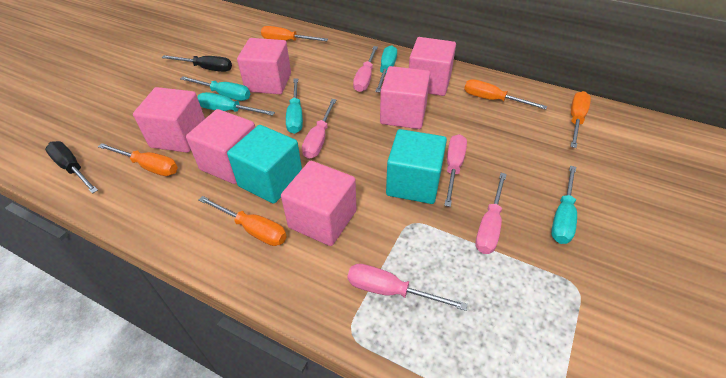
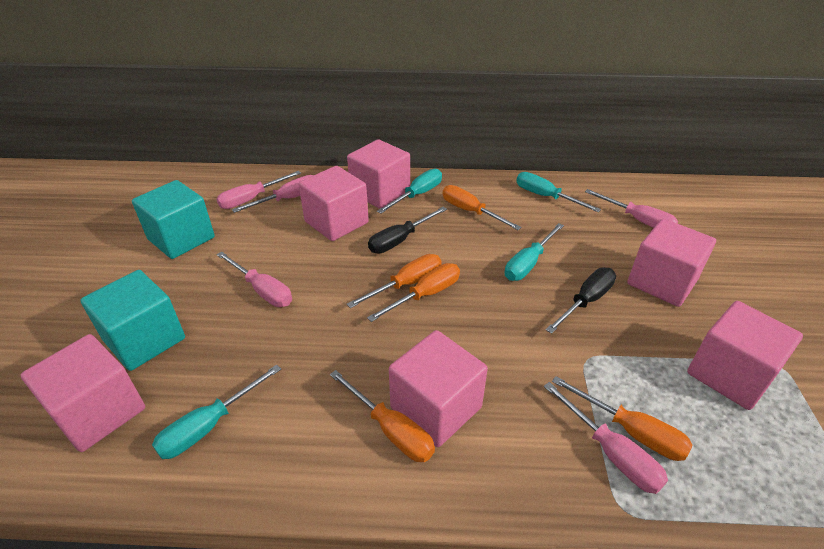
turquoise screwdriver: 5 -> 4

